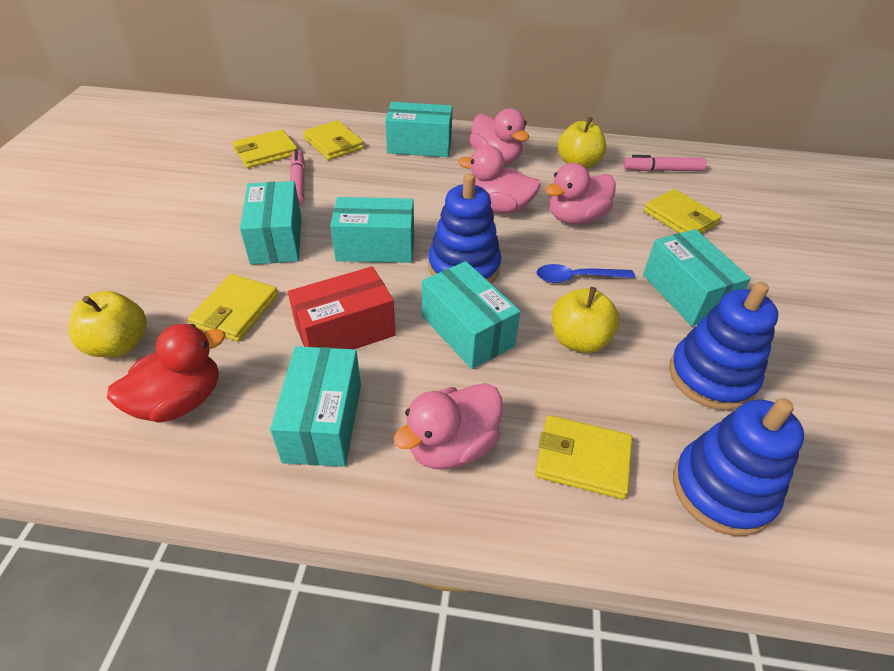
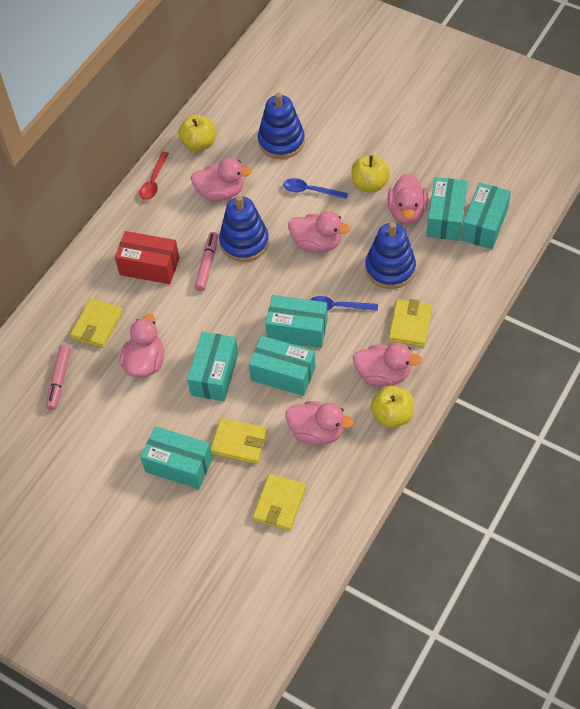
blue spoon: 1 -> 2
pink duck: 4 -> 6
red duck: 1 -> 0
red spoon: 0 -> 1
yellow wallet: 5 -> 4

